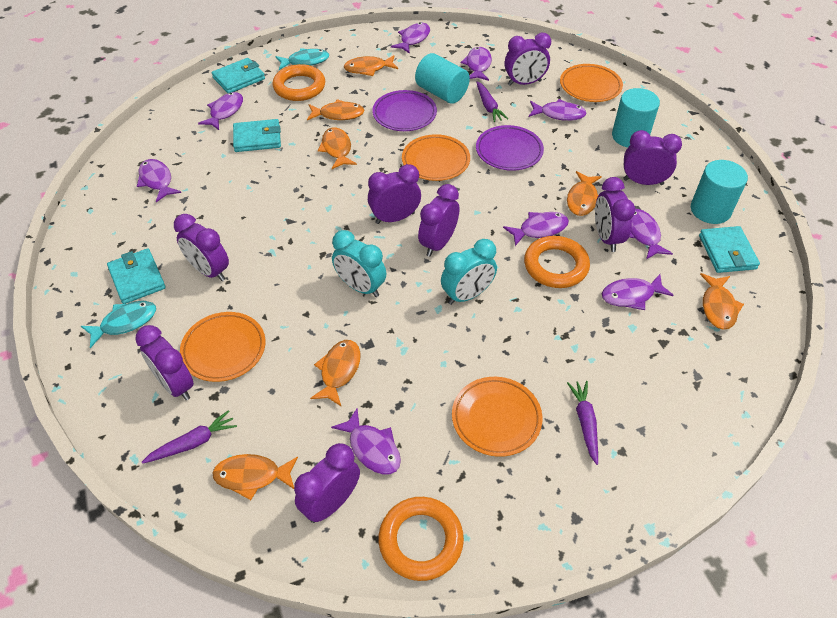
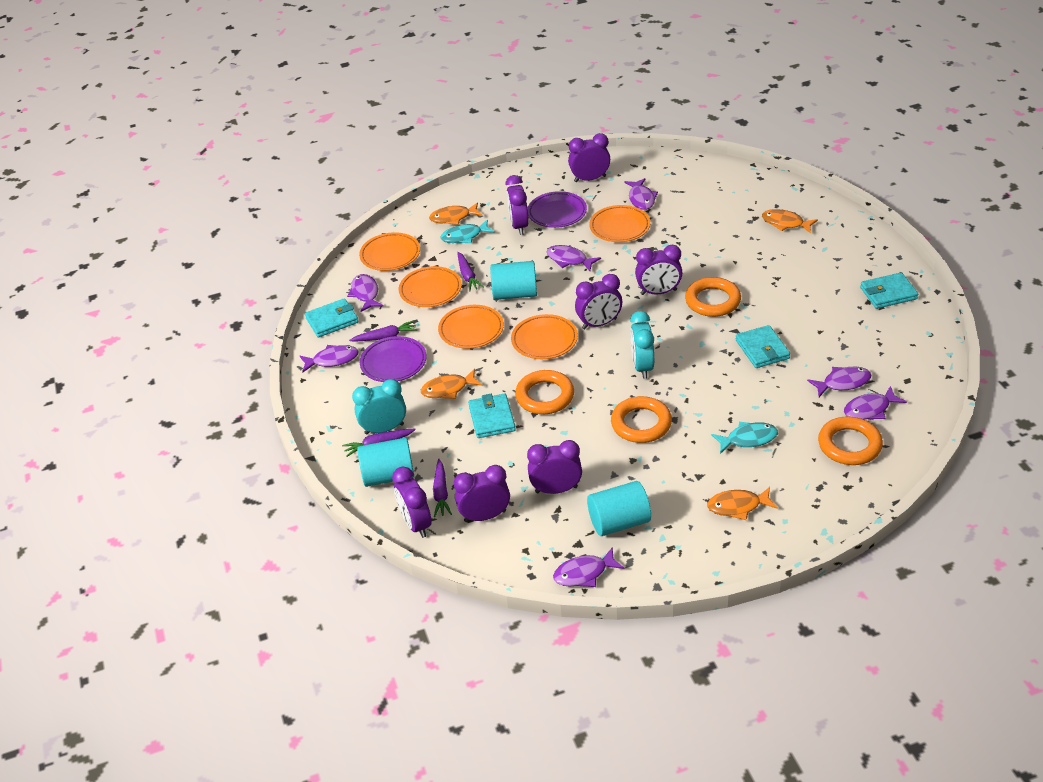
orange fish: 7 -> 4
orange plate: 4 -> 5
orange ring: 3 -> 4
purple carrot: 3 -> 4
purple clock: 8 -> 7
purple fish: 9 -> 7

